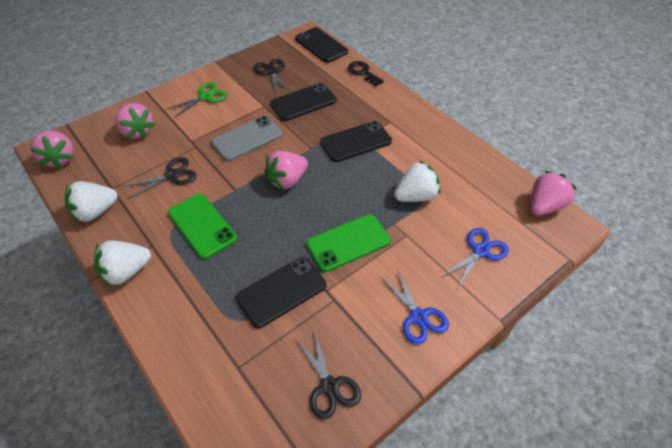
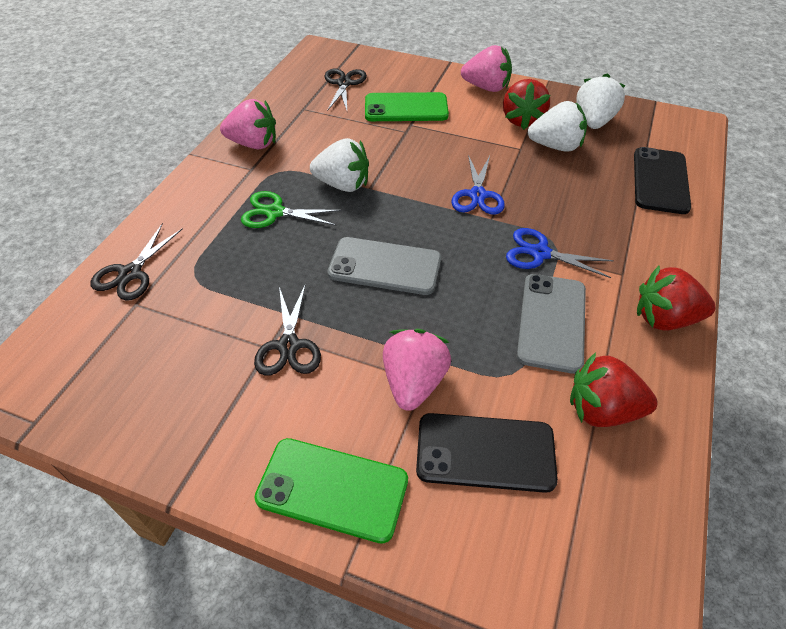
black key: 1 -> 0
black phone: 4 -> 2
grey phone: 1 -> 2
pink strawberry: 4 -> 3
red strawberry: 0 -> 3

